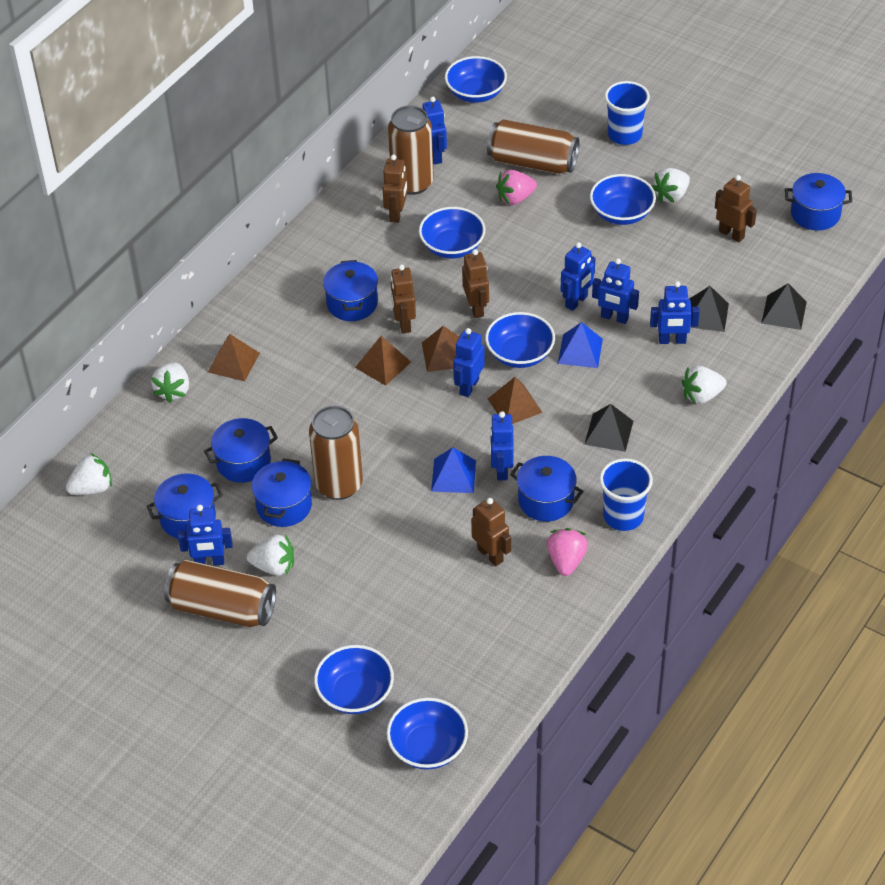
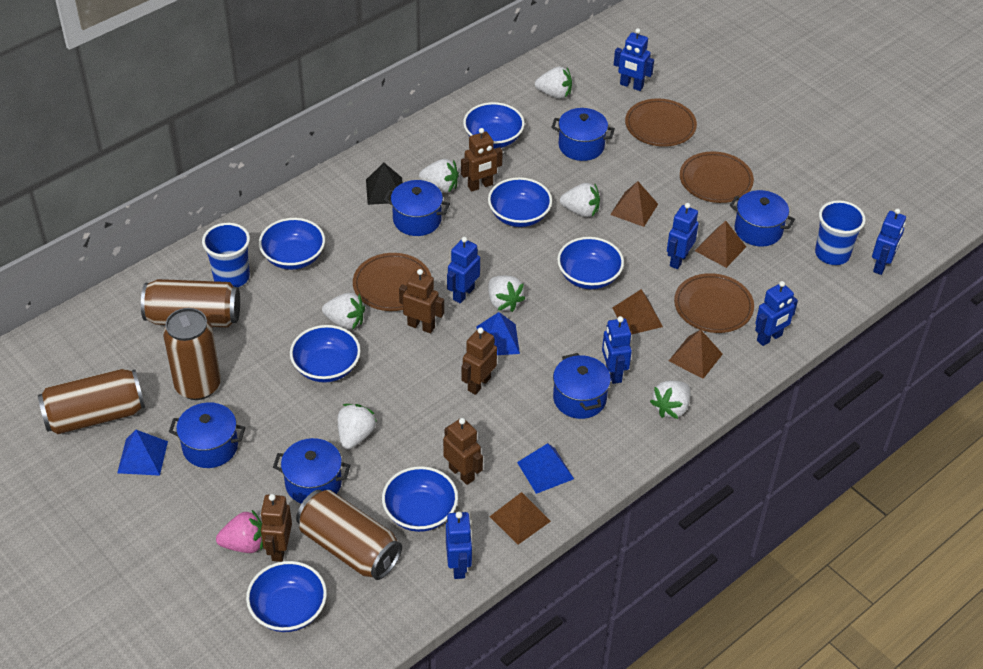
black pyramid: 3 -> 1
blue bowl: 6 -> 7
blue pyramid: 2 -> 3
brown plate: 0 -> 4
brown pyramid: 4 -> 5
pink strawberry: 2 -> 1
white strawberry: 5 -> 7

